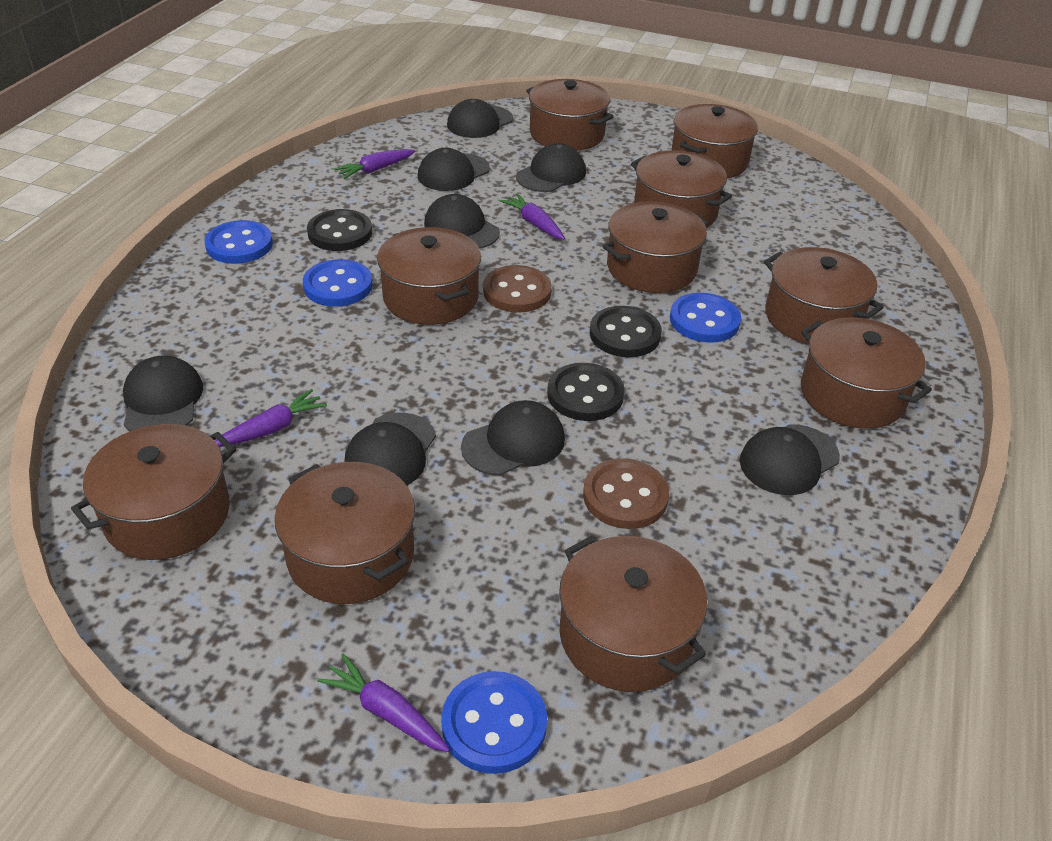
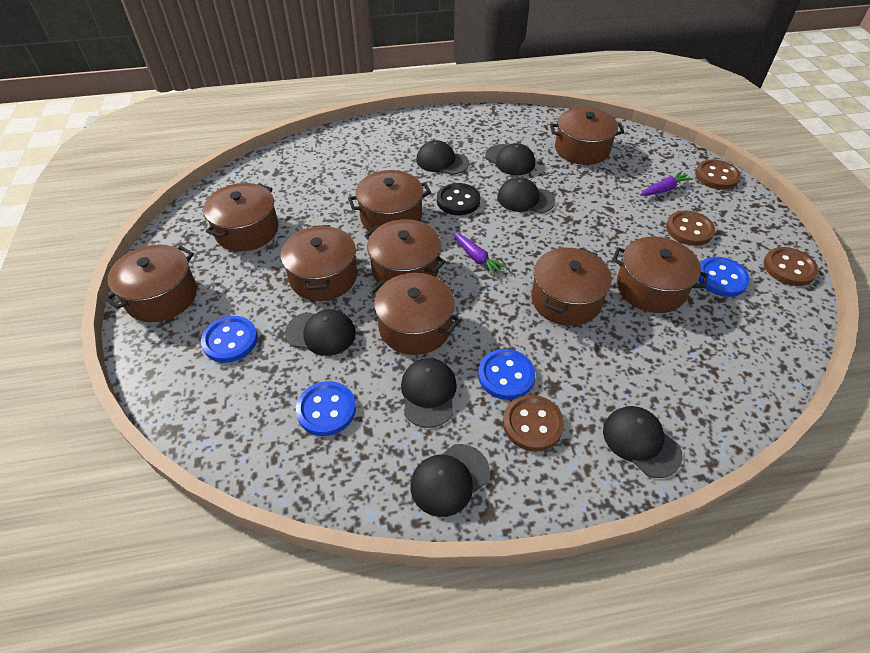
black button: 3 -> 1
black cap: 8 -> 7
brown button: 2 -> 4
brown pot: 10 -> 9
purple carrot: 4 -> 2

